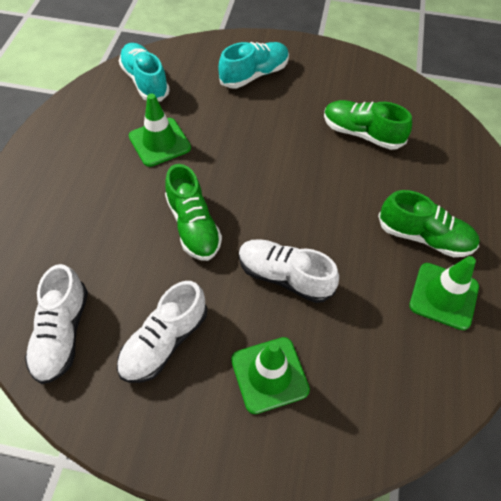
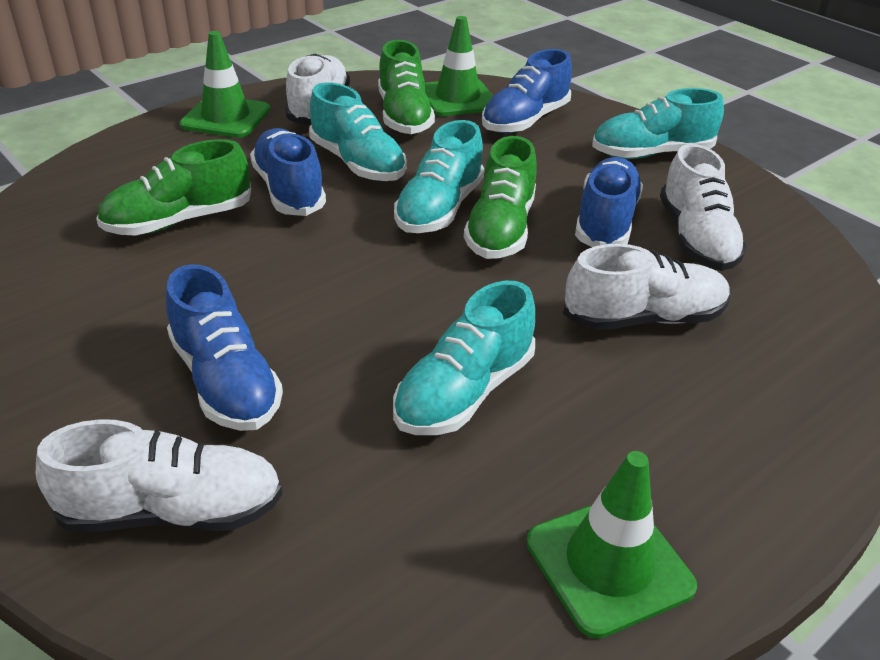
blue shoe: 0 -> 4
turquoise shoe: 2 -> 4
white shoe: 3 -> 4

